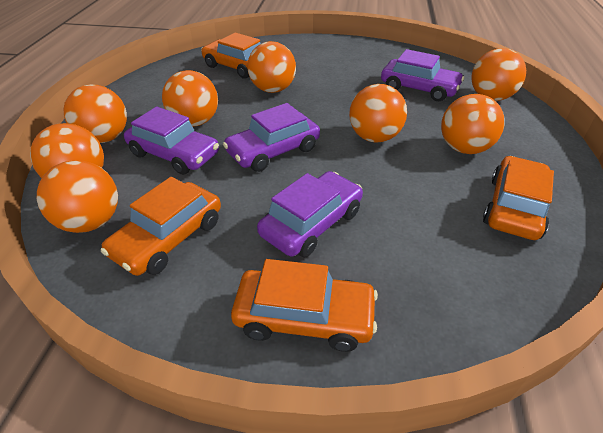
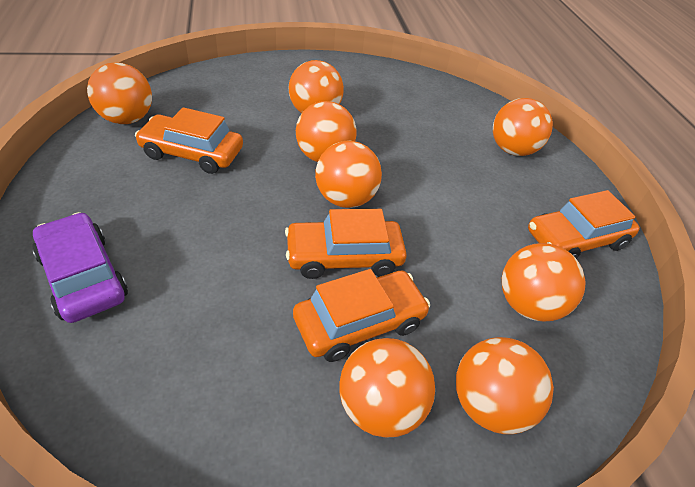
purple car: 4 -> 1

